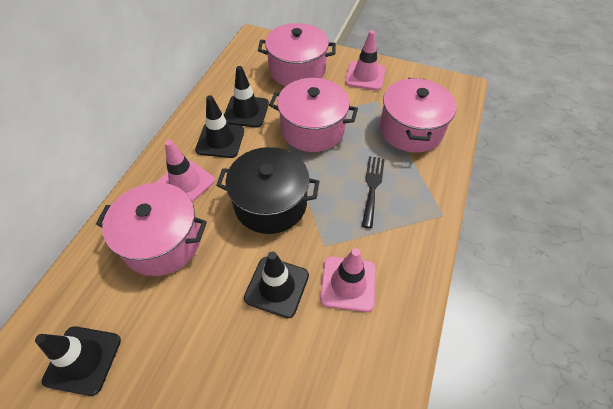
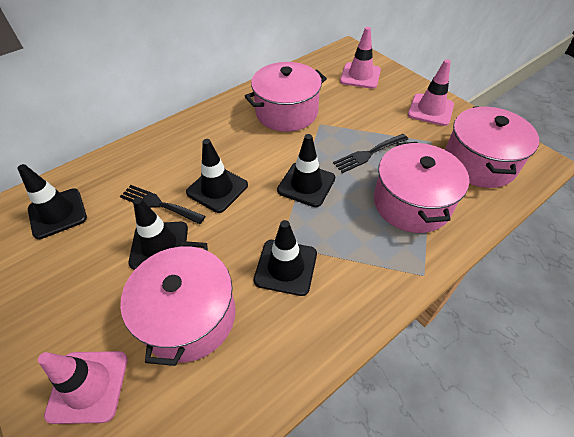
black fork: 1 -> 2
black pot: 1 -> 0
black traffic cone: 4 -> 5

